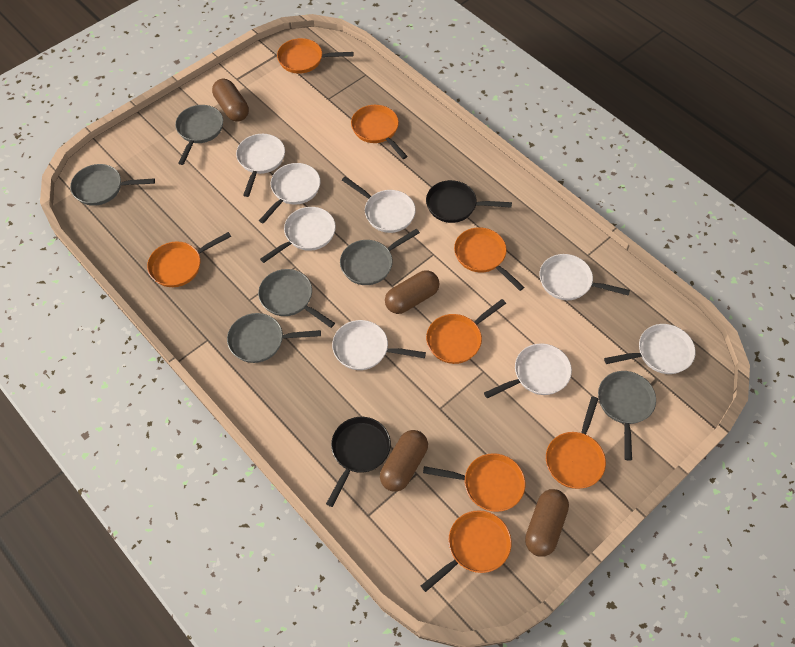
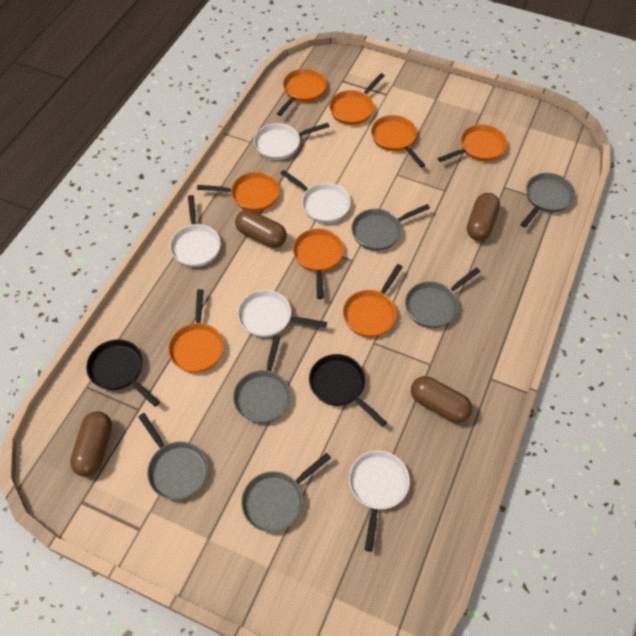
white pan: 8 -> 5

